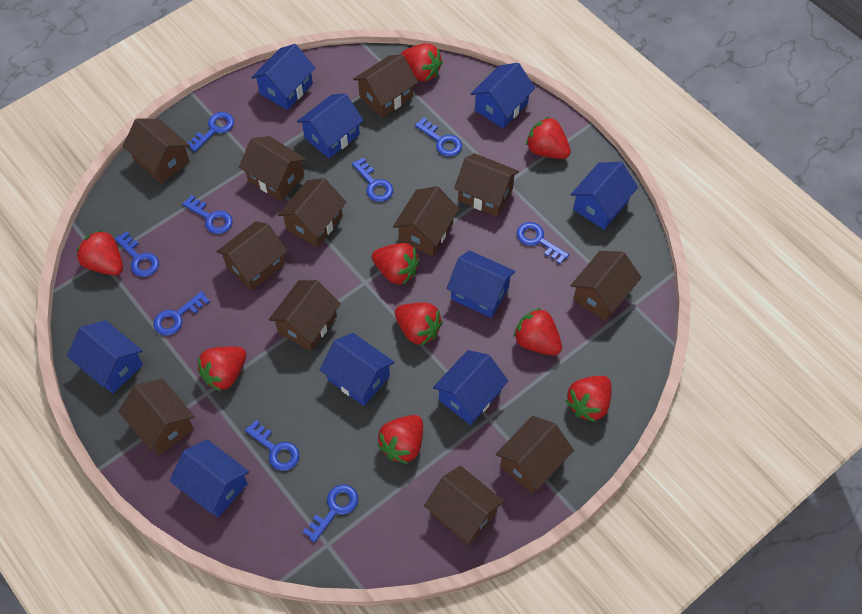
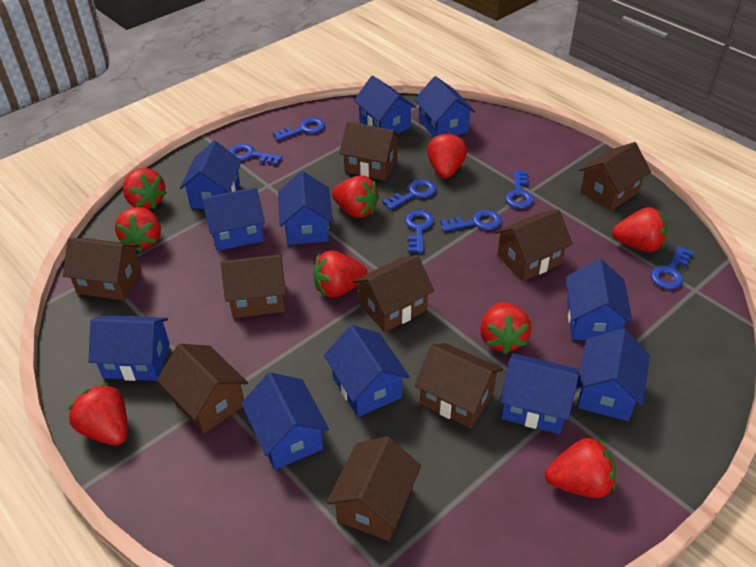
blue house: 9 -> 11
blue key: 9 -> 7
brown house: 12 -> 9

